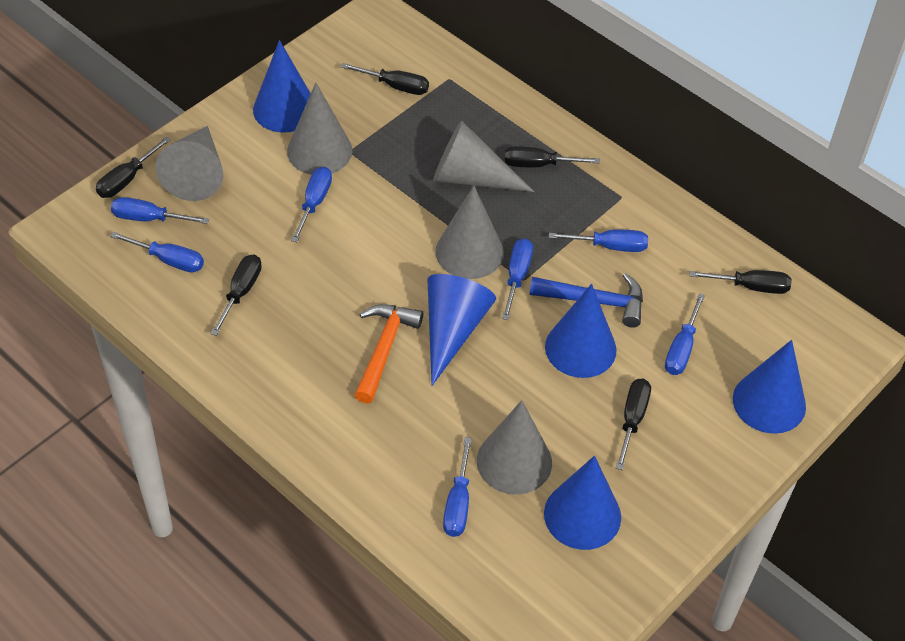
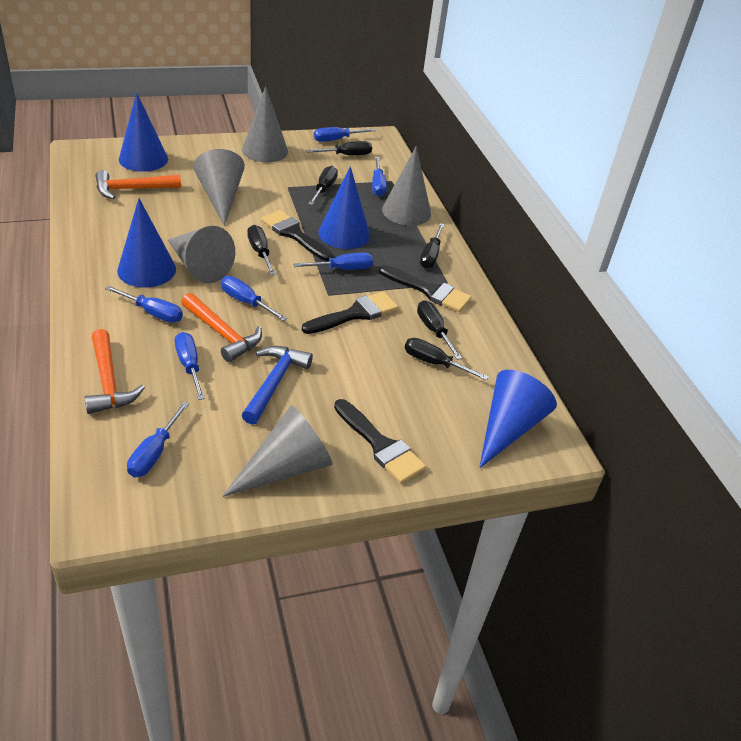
black brush: 0 -> 4
blue cone: 5 -> 4
orange hammer: 1 -> 3

